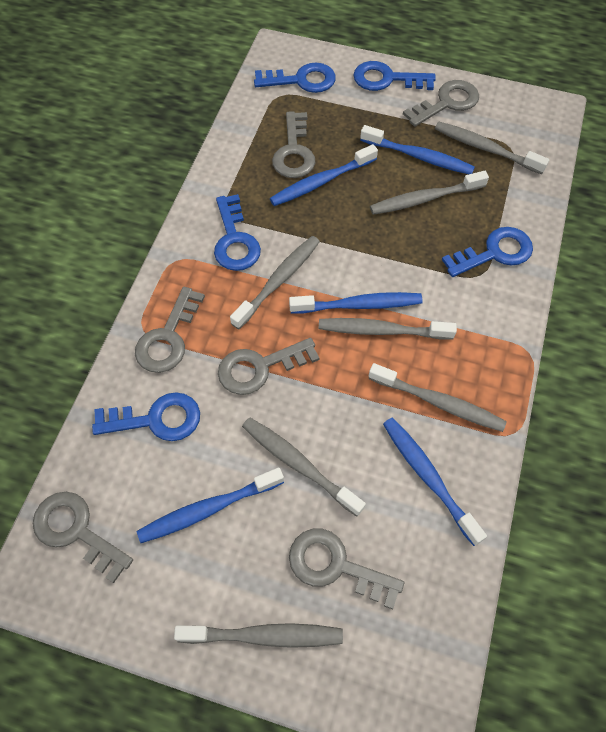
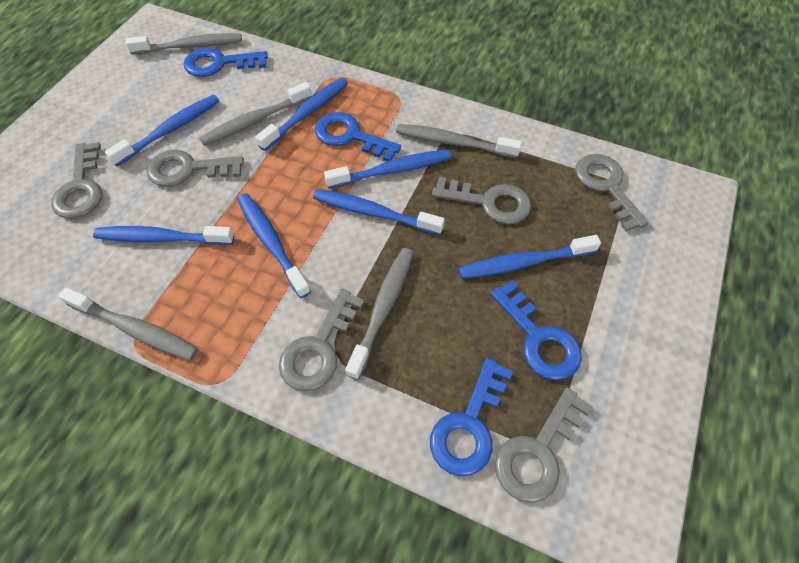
blue key: 5 -> 4
blue toothbrush: 5 -> 7
grey toothbrush: 7 -> 5

